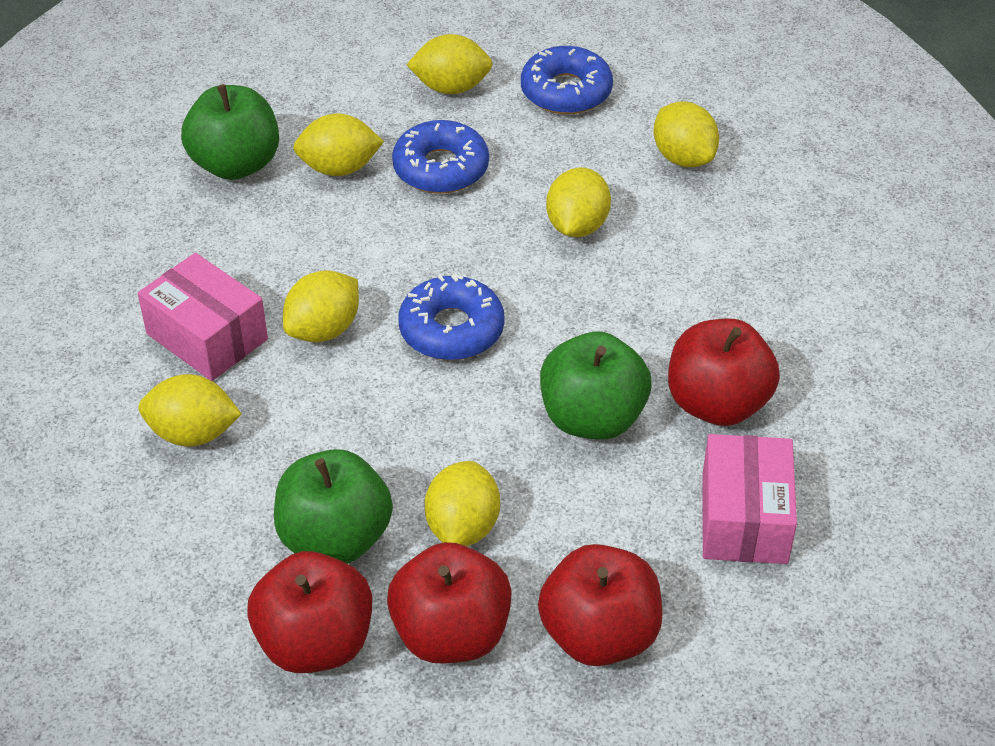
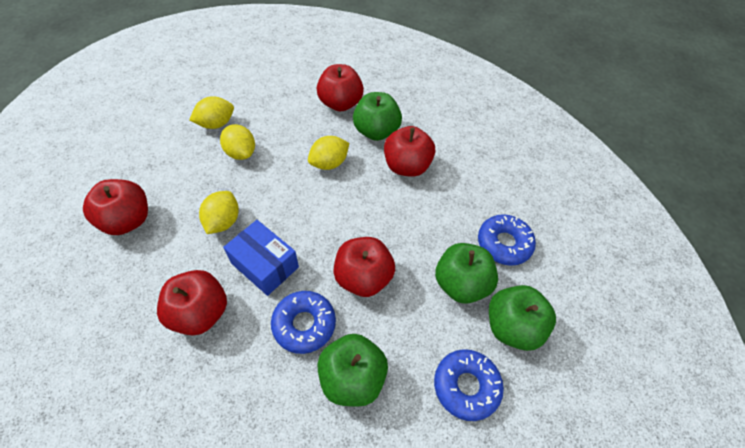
blue box: 0 -> 1
green apple: 3 -> 4
pink box: 2 -> 0
red apple: 4 -> 5
yellow lemon: 7 -> 4

